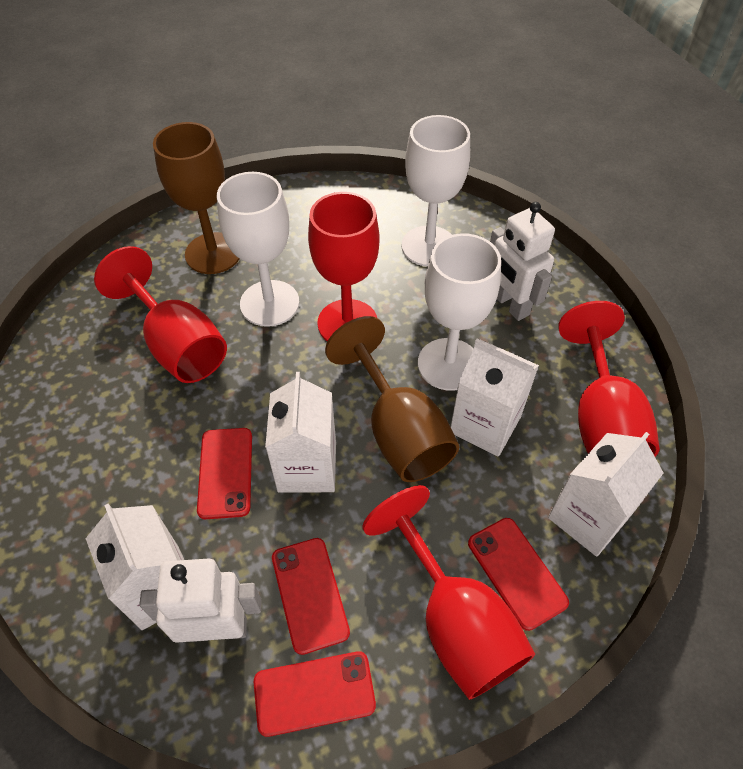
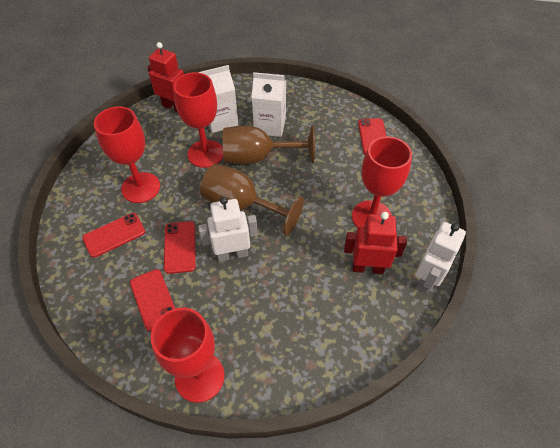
red robot: 0 -> 2
white carton: 4 -> 2
white goblet: 3 -> 0

